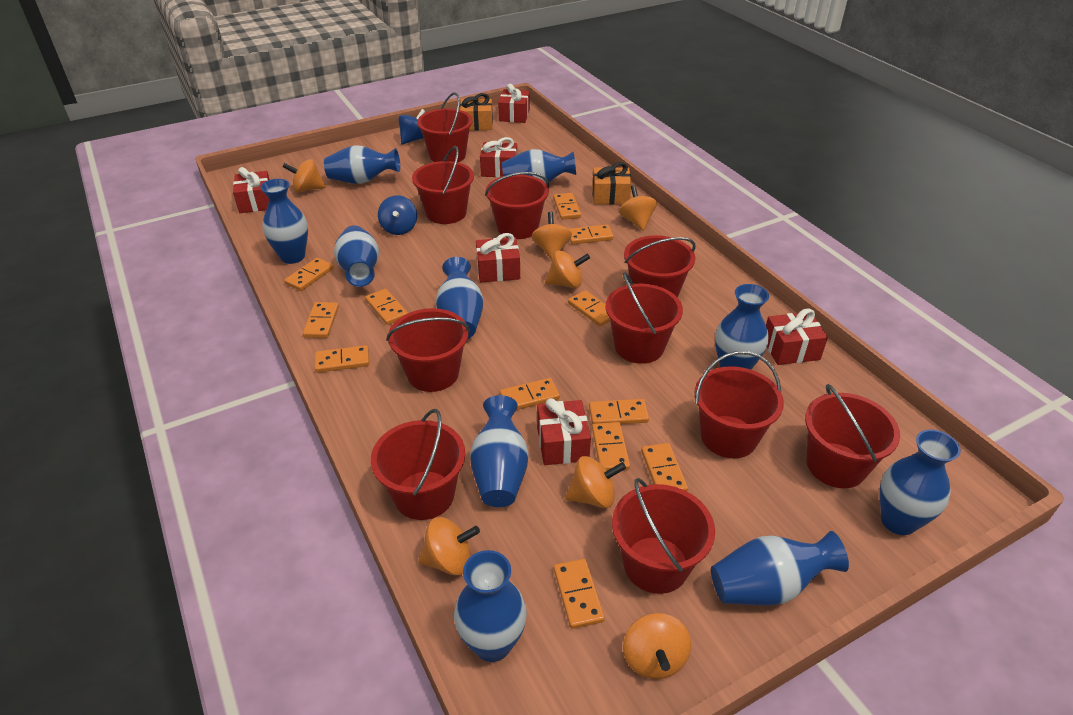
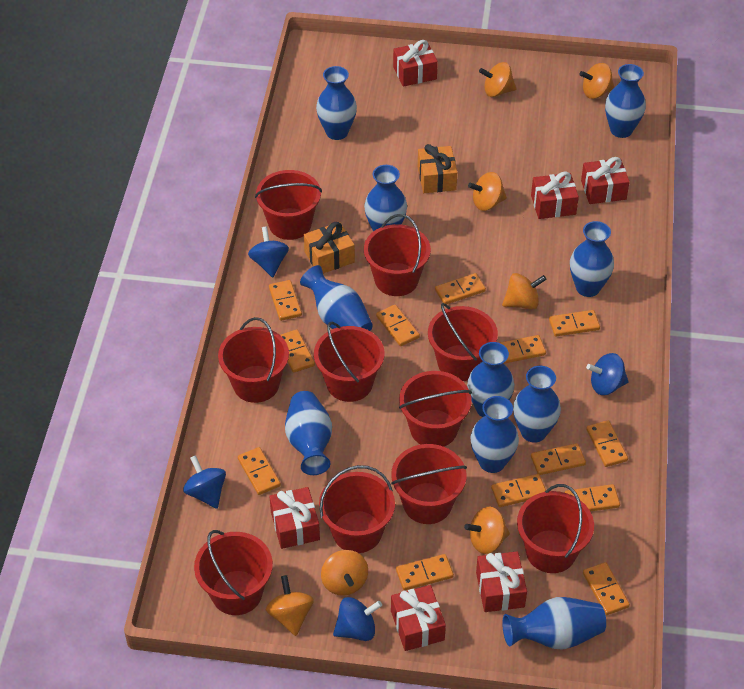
blue spinning top: 2 -> 4
orange domino: 12 -> 13

